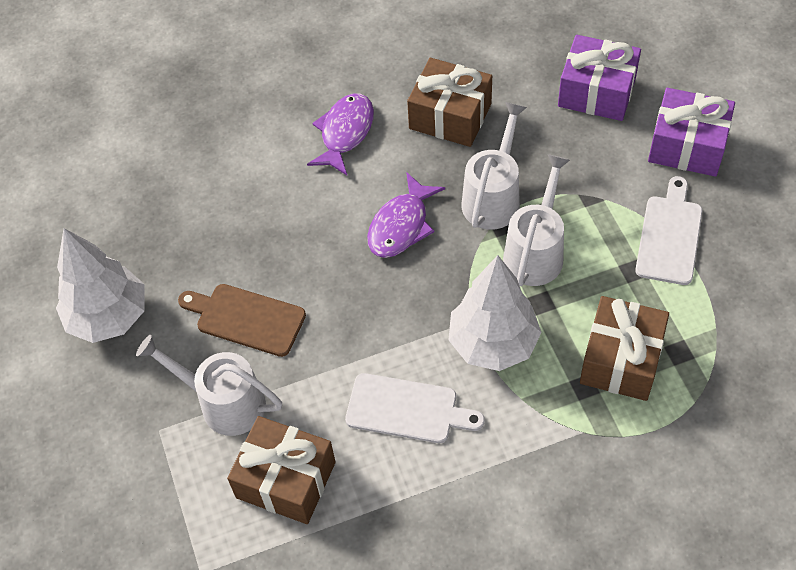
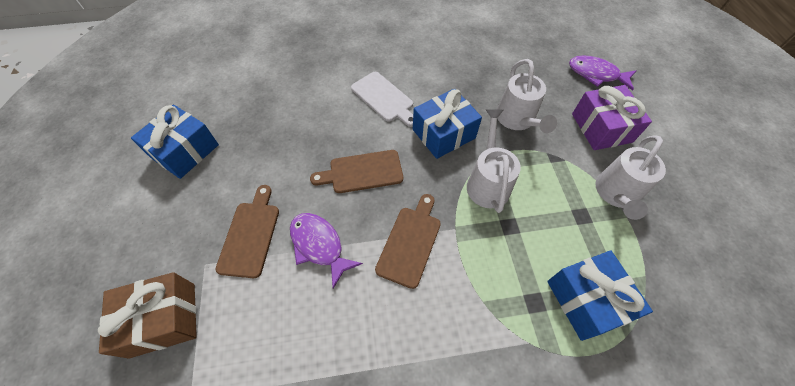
blue gift: 0 -> 3
brown cutting board: 1 -> 3
brown gift: 3 -> 1
purple gift: 2 -> 1
white cutting board: 2 -> 1
white tree: 2 -> 0

